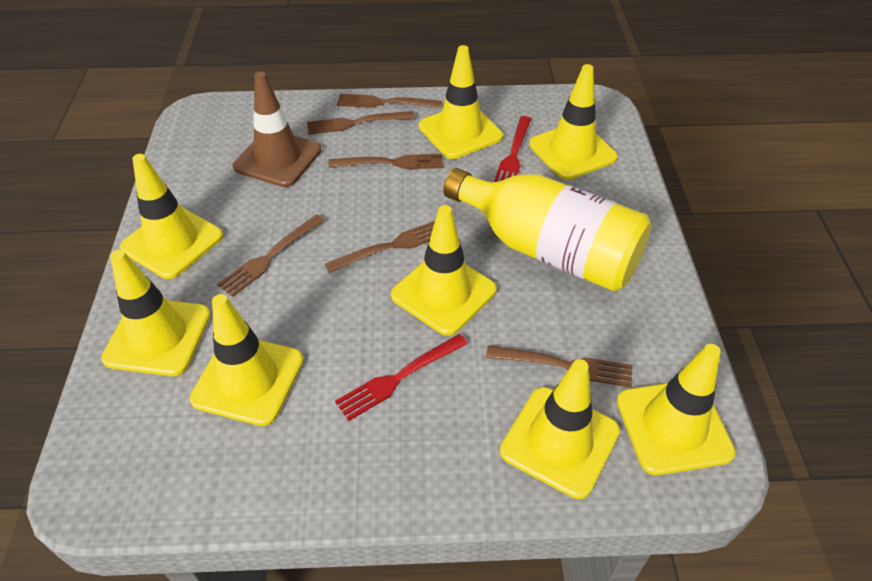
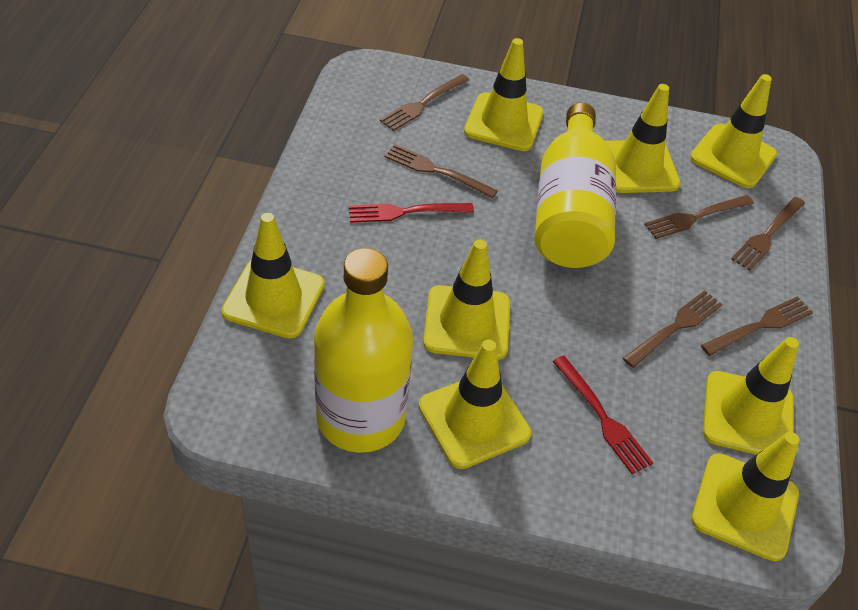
brown traffic cone: 1 -> 0
yellow bottle: 1 -> 2

